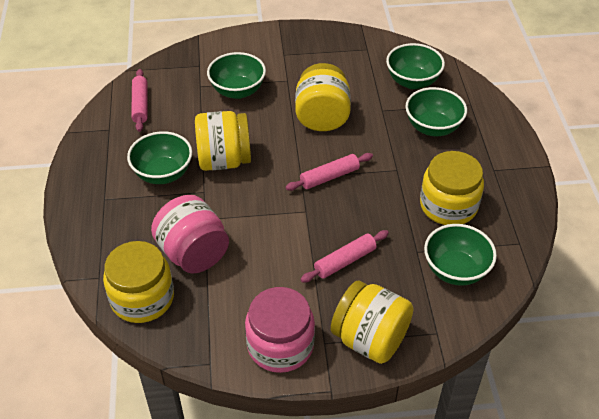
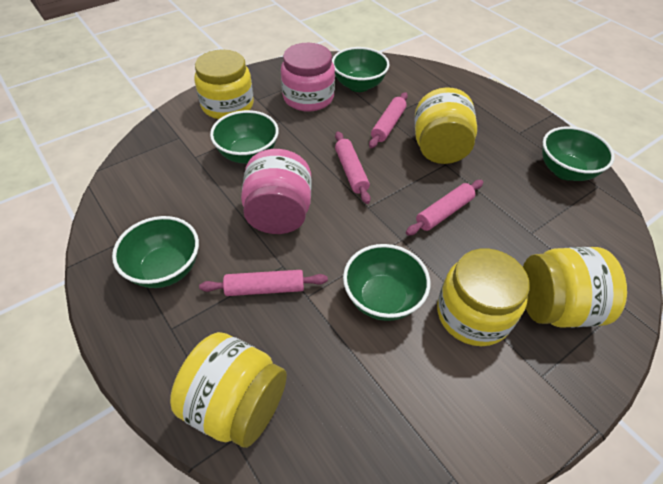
pink rolling pin: 3 -> 4

